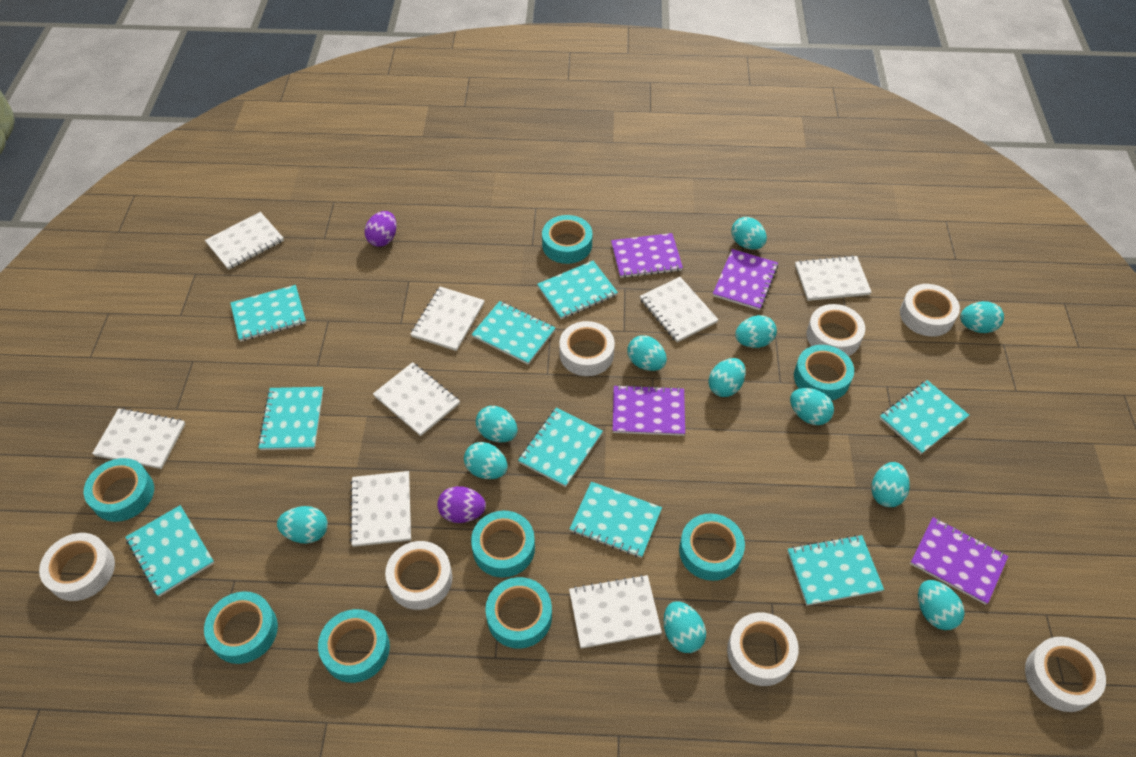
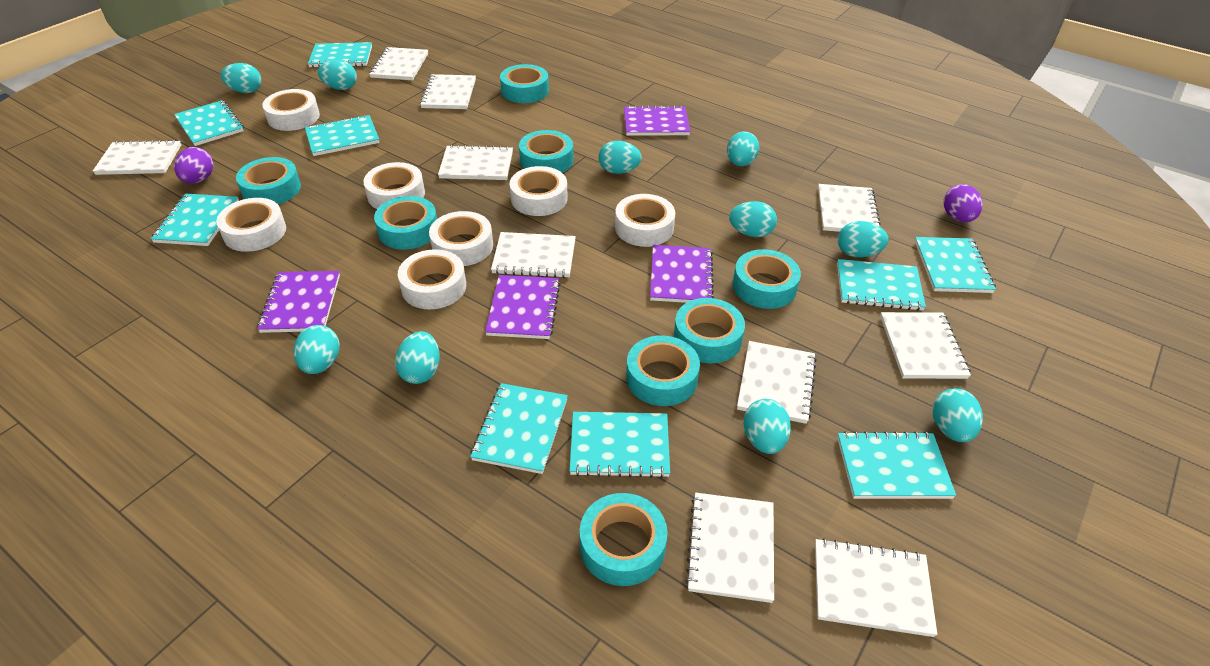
turquoise egg: 12 -> 10
white notebook: 8 -> 10

